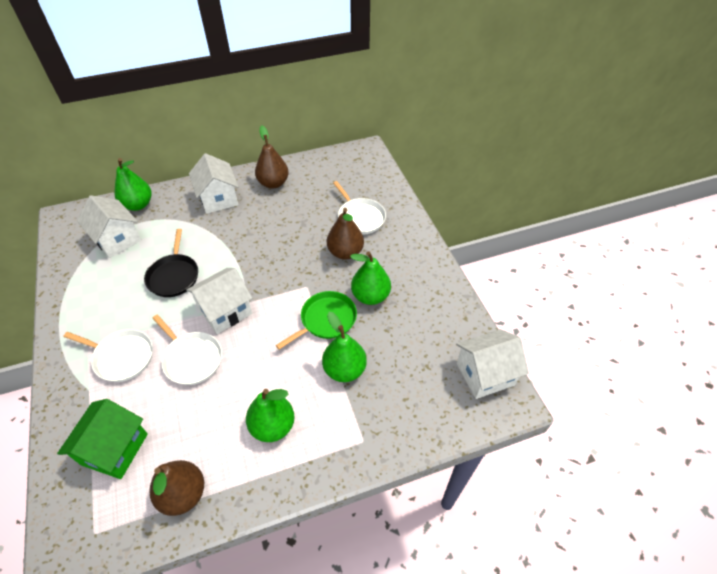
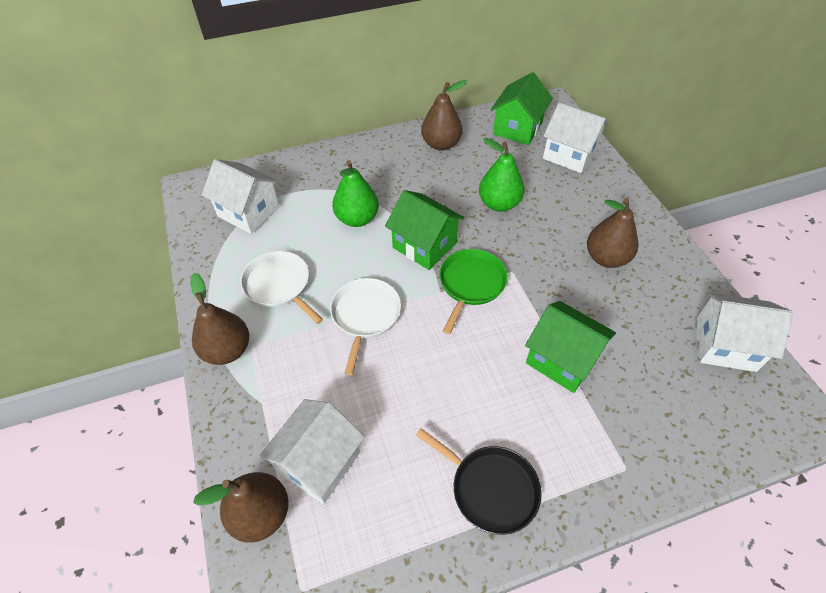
brown pear: 3 -> 4
green house: 1 -> 3
green pear: 4 -> 2
white pan: 3 -> 2

